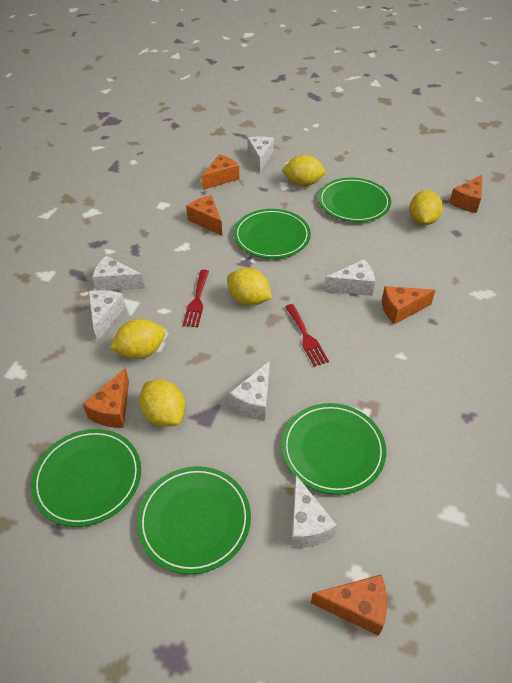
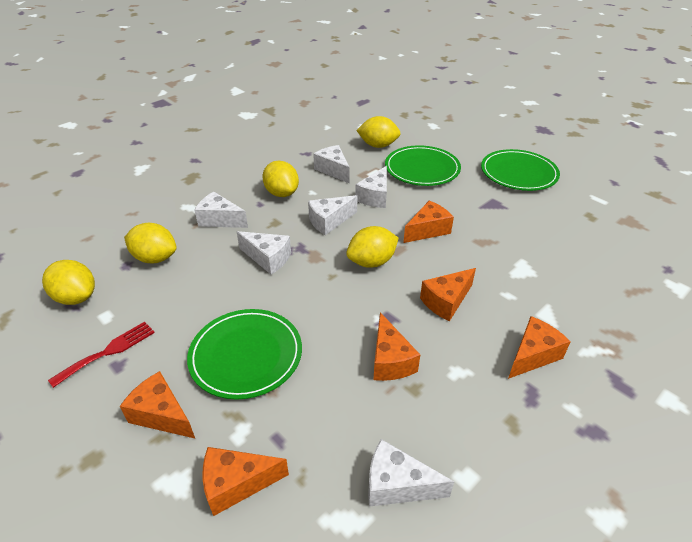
green plate: 5 -> 3
red fork: 2 -> 1

